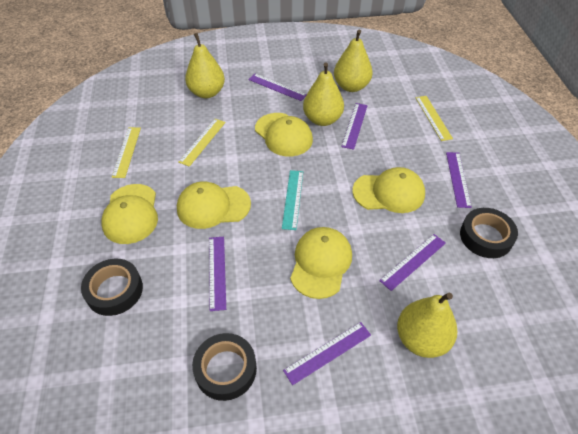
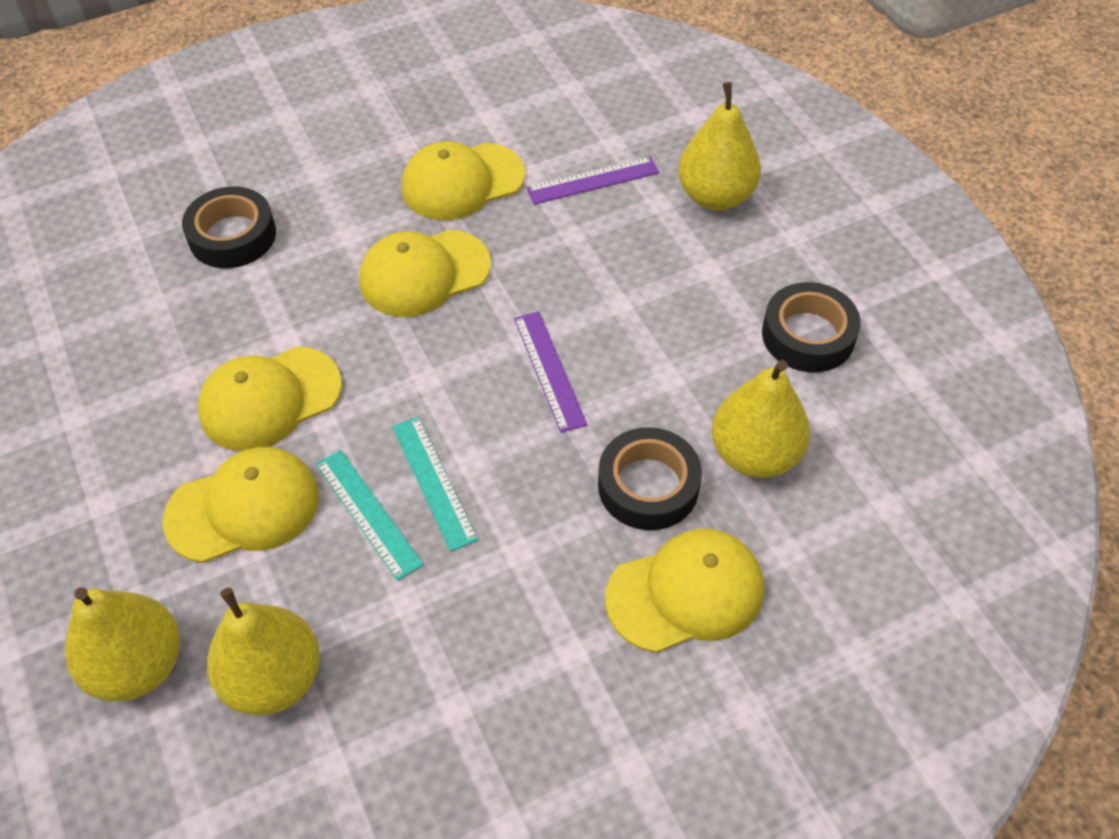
purple ruler: 6 -> 2
turquoise ruler: 1 -> 2
yellow ruler: 3 -> 0

